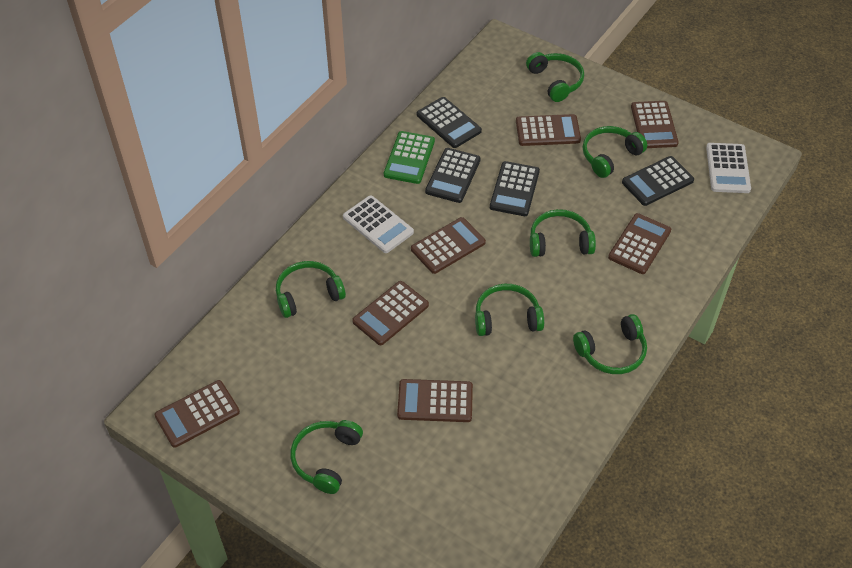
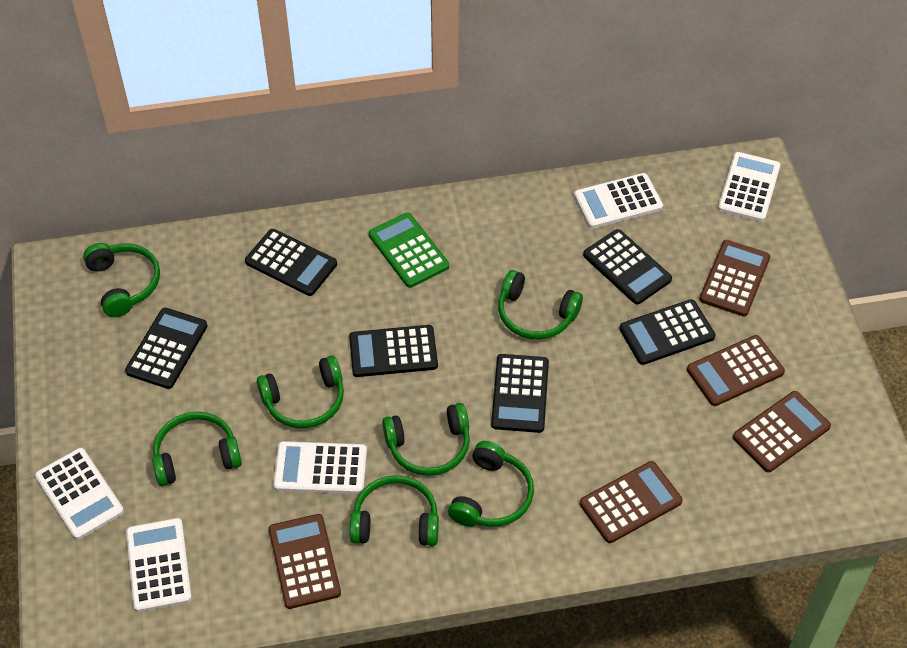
black calculator: 4 -> 6
brown calculator: 7 -> 5
white calculator: 2 -> 5

